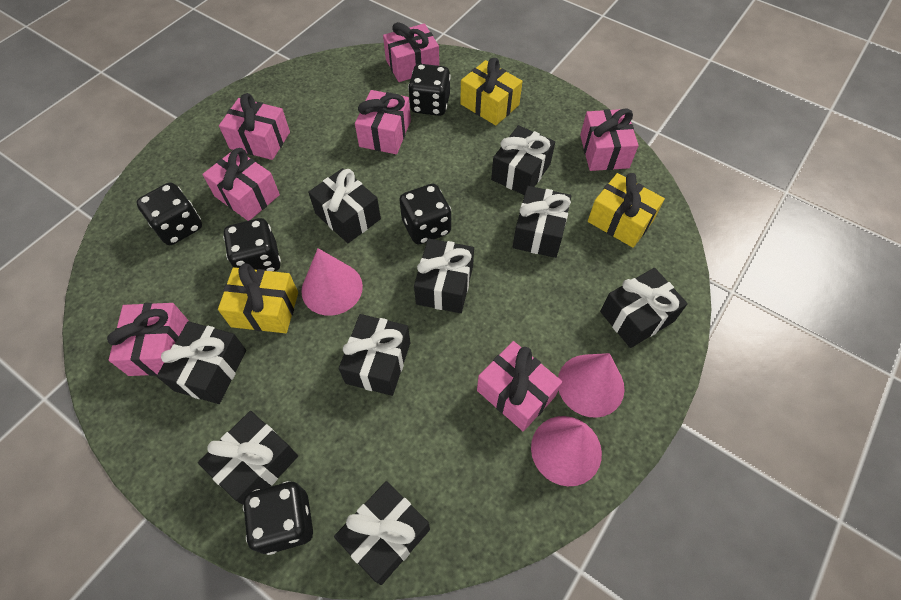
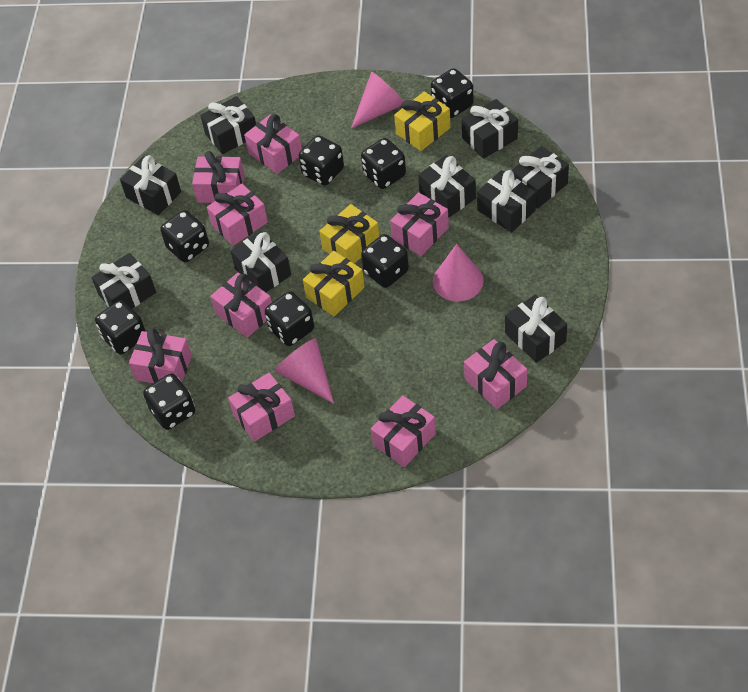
black dice: 5 -> 8
pink gift: 7 -> 9

